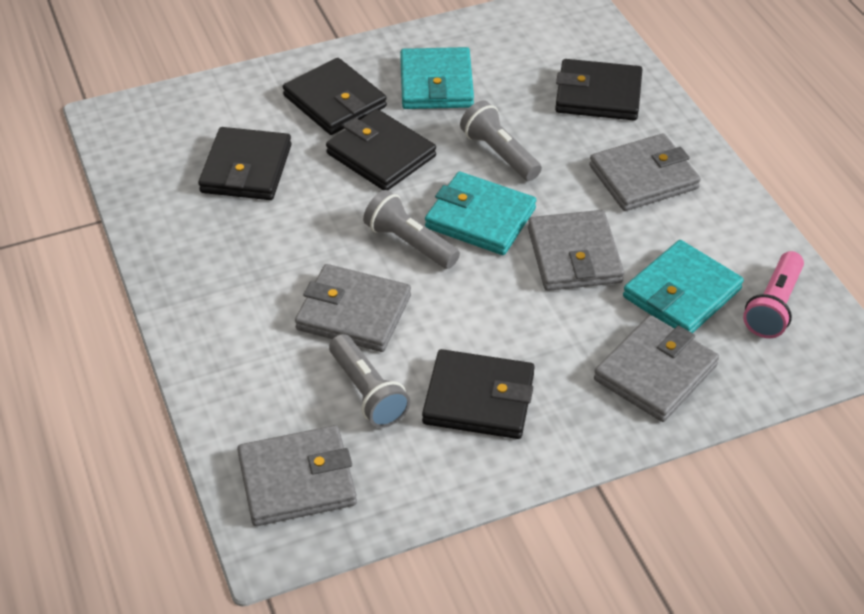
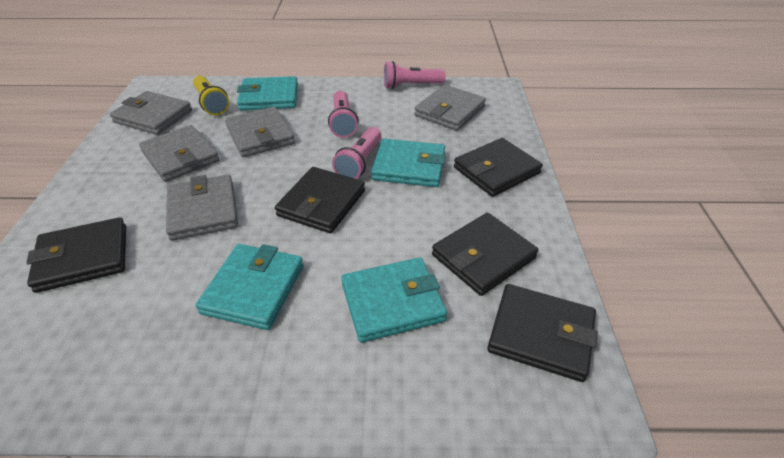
grey flashlight: 3 -> 0
pink flashlight: 1 -> 3
turquoise wallet: 3 -> 4
yellow flashlight: 0 -> 1

